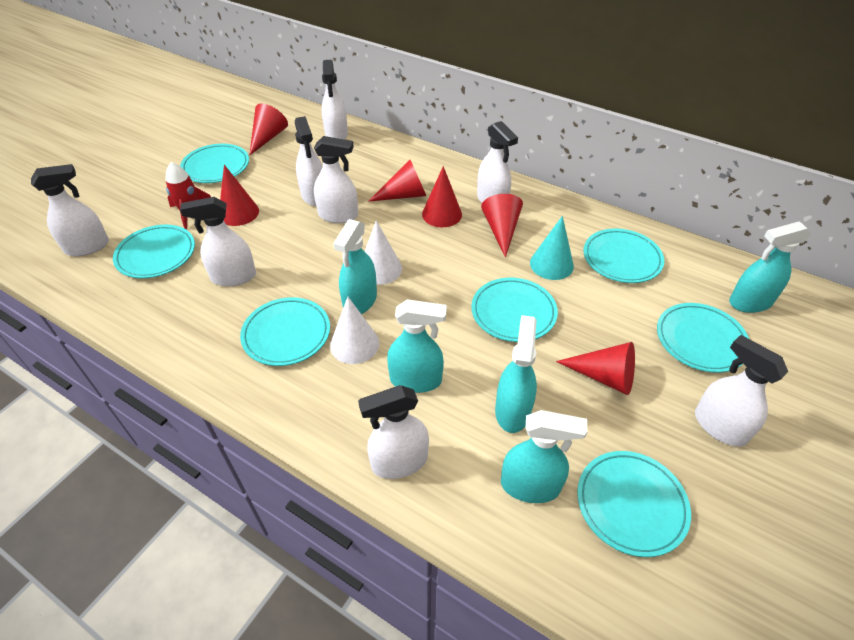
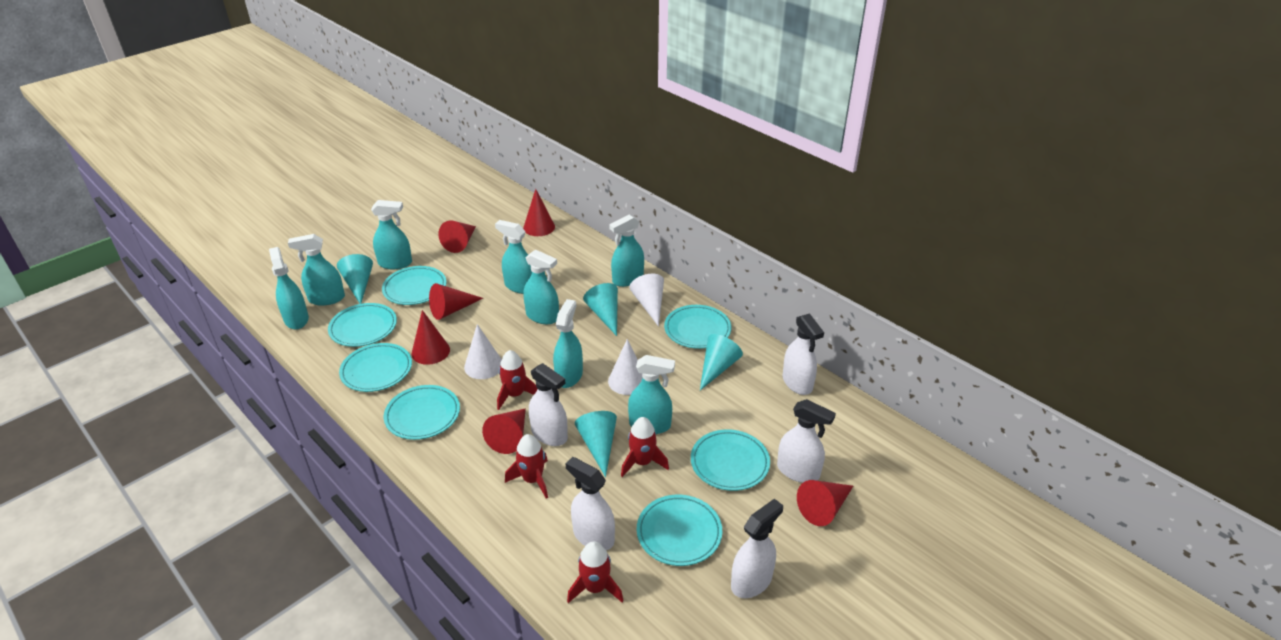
red rocket: 1 -> 4
turquoise cone: 1 -> 4
turquoise spray bottle: 5 -> 8
white cone: 2 -> 3
white spray bottle: 8 -> 5

